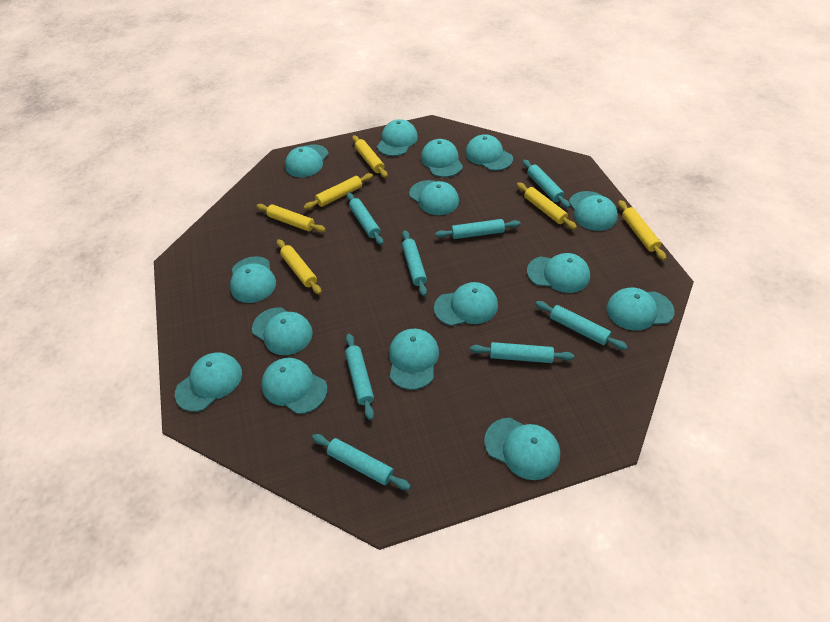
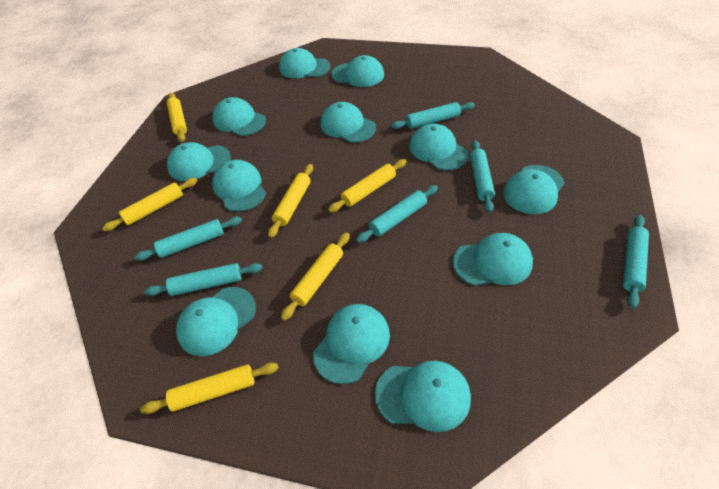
turquoise cap: 15 -> 12
turquoise rolling pin: 8 -> 6

